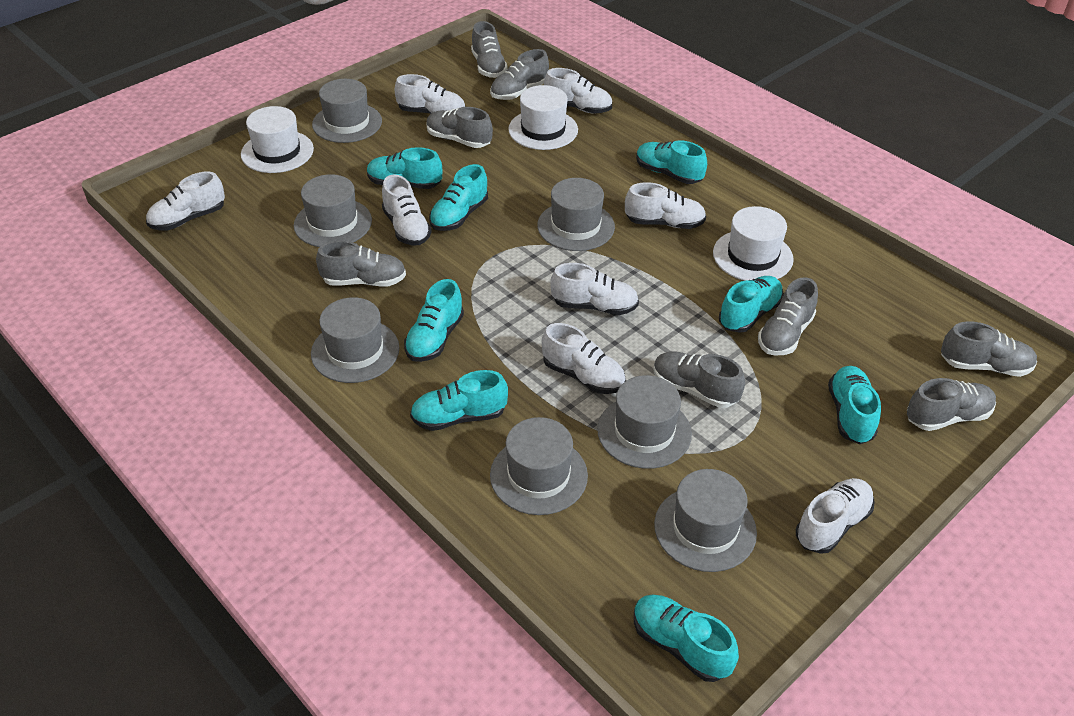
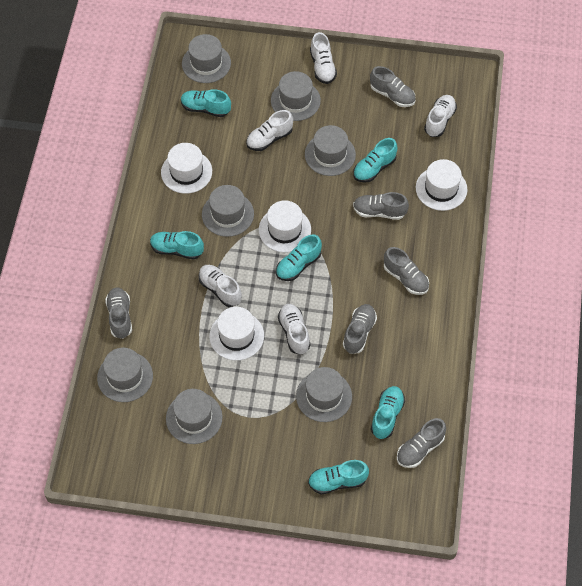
grey shoe: 8 -> 6
turquoise shoe: 8 -> 6
white hat: 3 -> 4
white shoe: 8 -> 5

